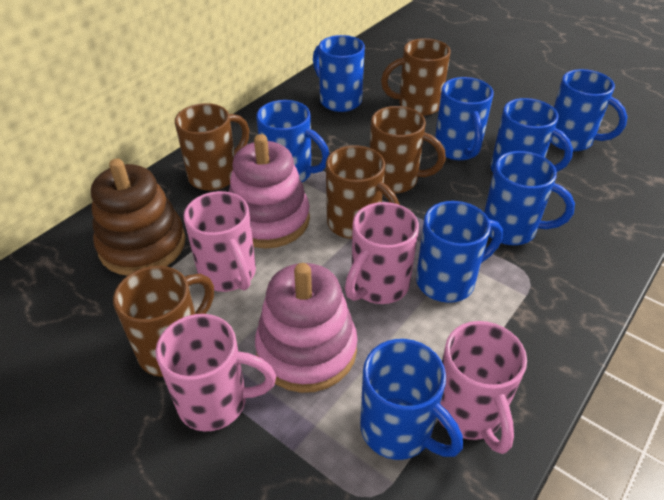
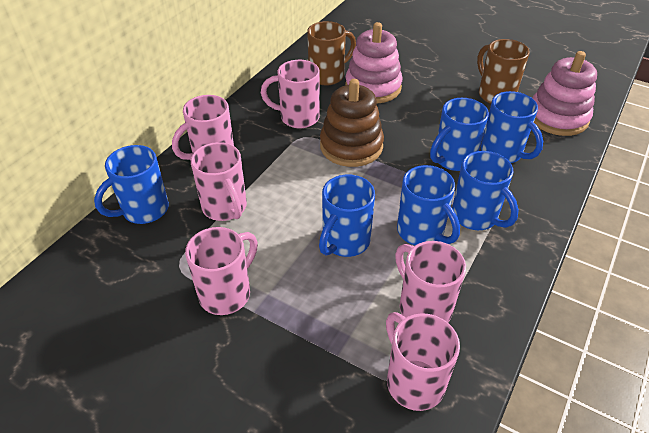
blue mug: 8 -> 6
brown mug: 5 -> 2
pink mug: 4 -> 6

